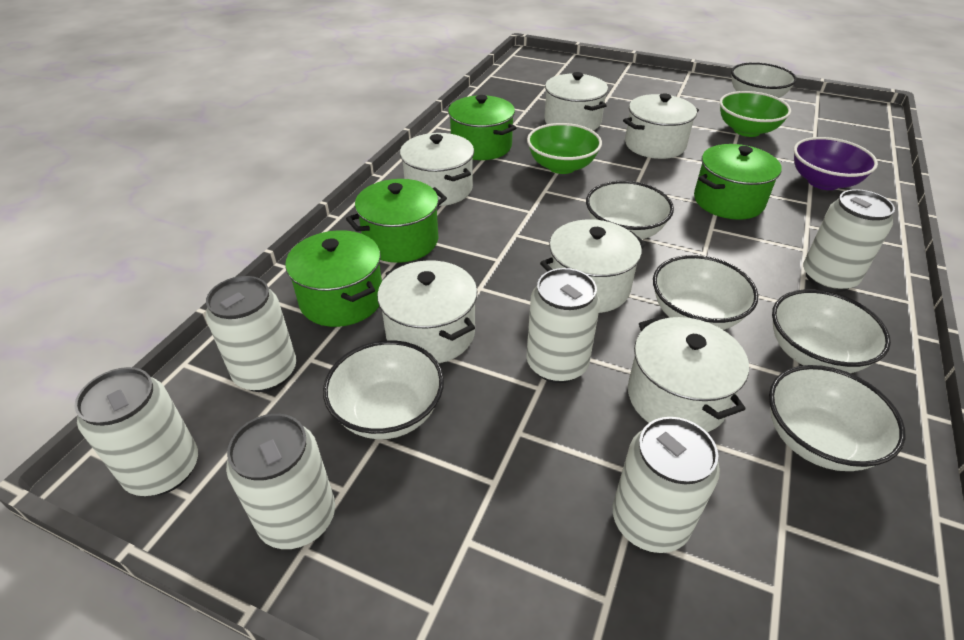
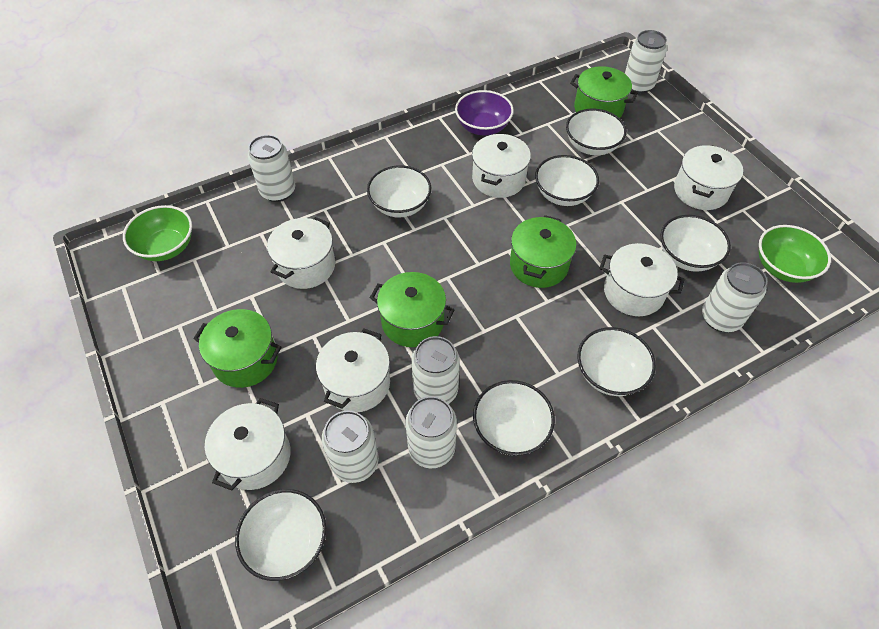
white bowl: 6 -> 7

